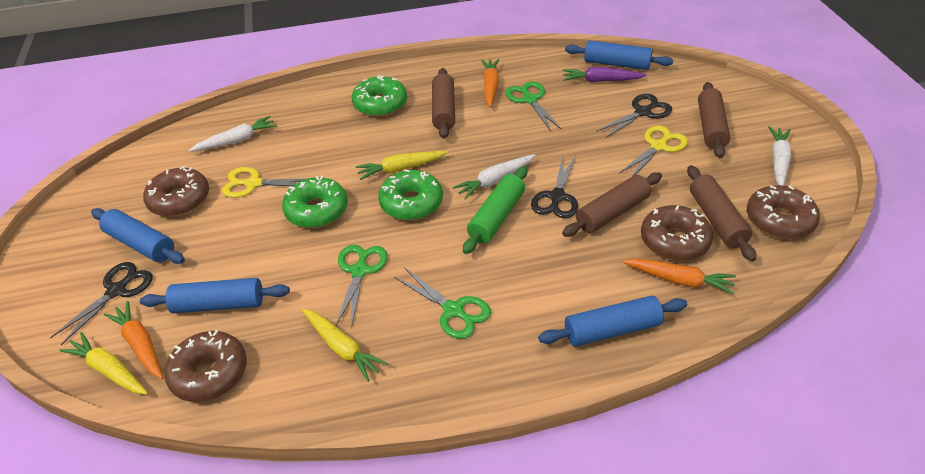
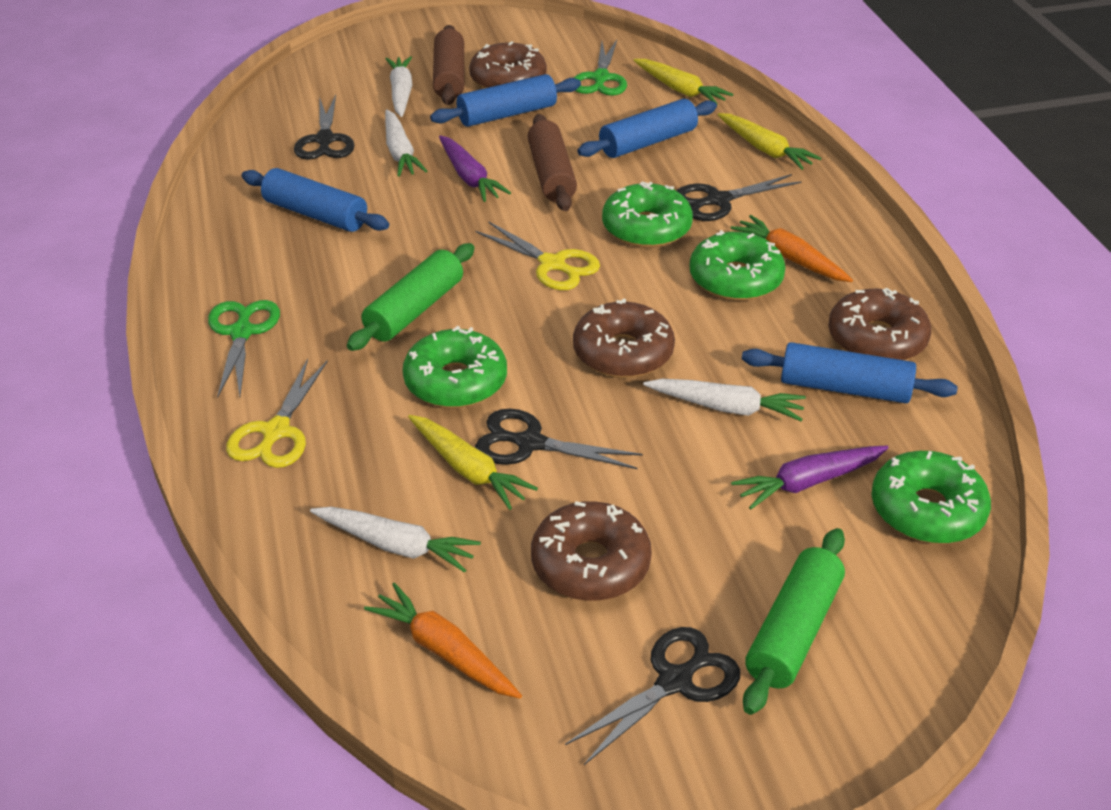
black scissors: 3 -> 4
brown rolling pin: 4 -> 2
green donut: 3 -> 4
green rolling pin: 1 -> 2
green scissors: 3 -> 2
orange carrot: 3 -> 2
purple carrot: 1 -> 2
white carrot: 3 -> 4

